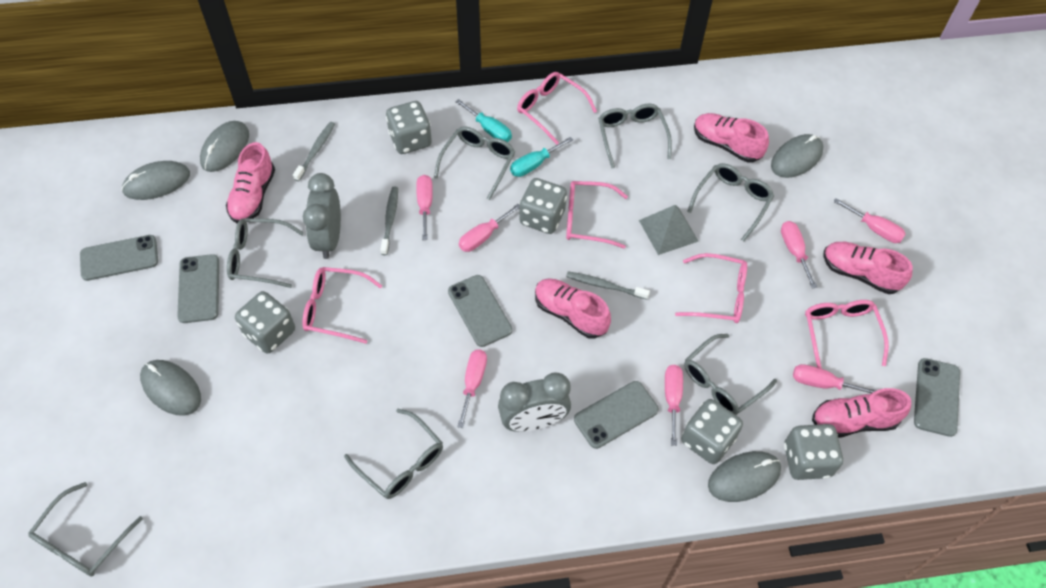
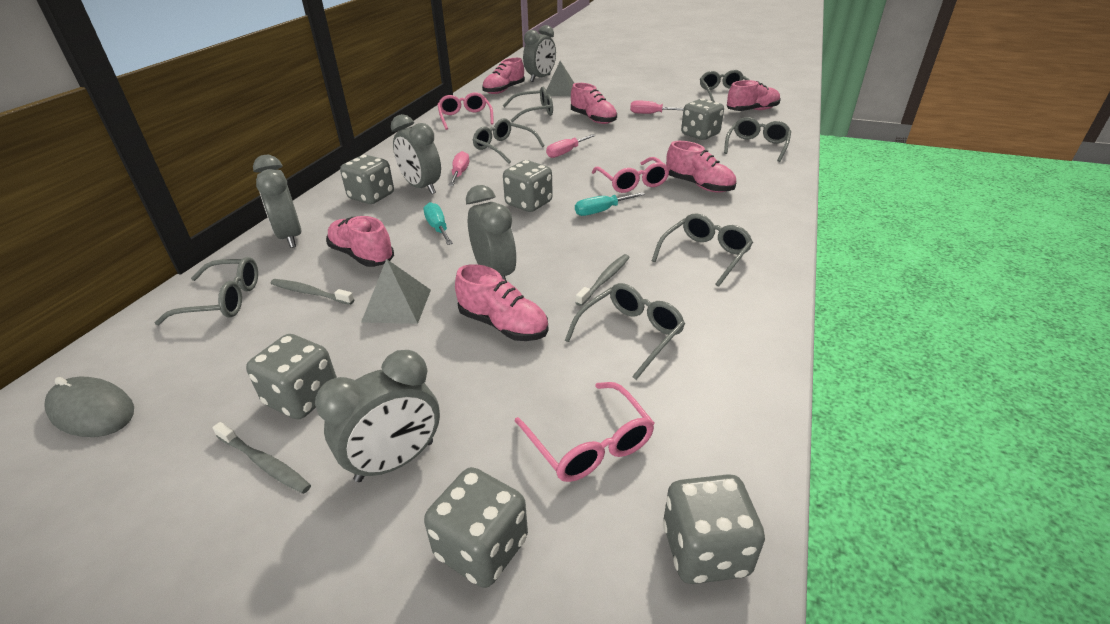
grey clock: 2 -> 5
grey dice: 5 -> 6
grey mouse: 5 -> 1
grey phone: 5 -> 0
grey pyramid: 1 -> 2
pink glasses: 5 -> 3
pink screwdriver: 7 -> 3
pink shoe: 5 -> 6

